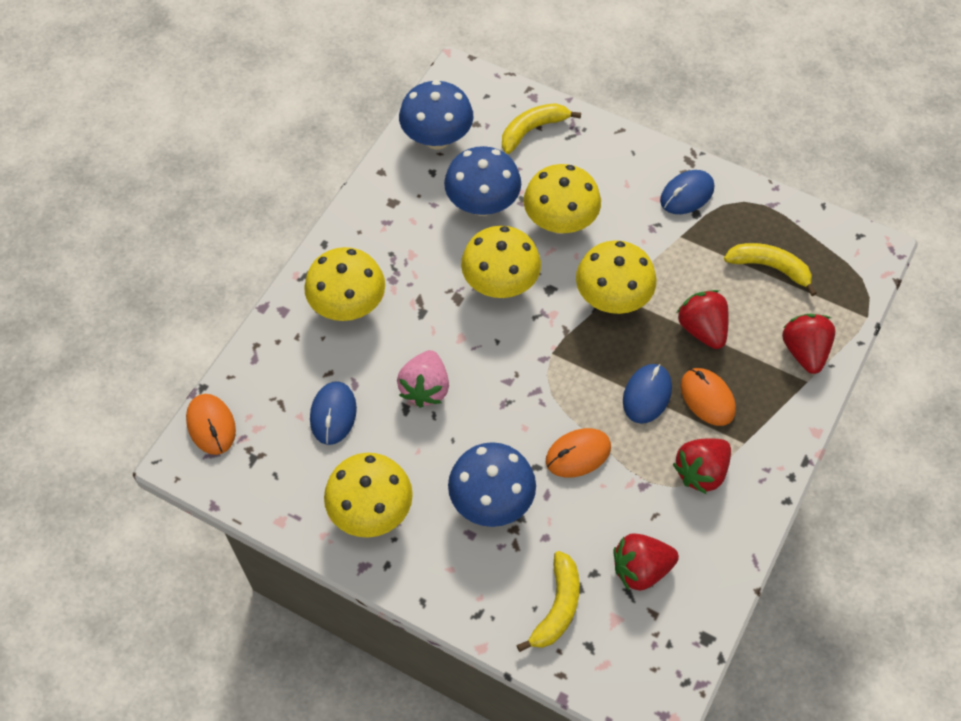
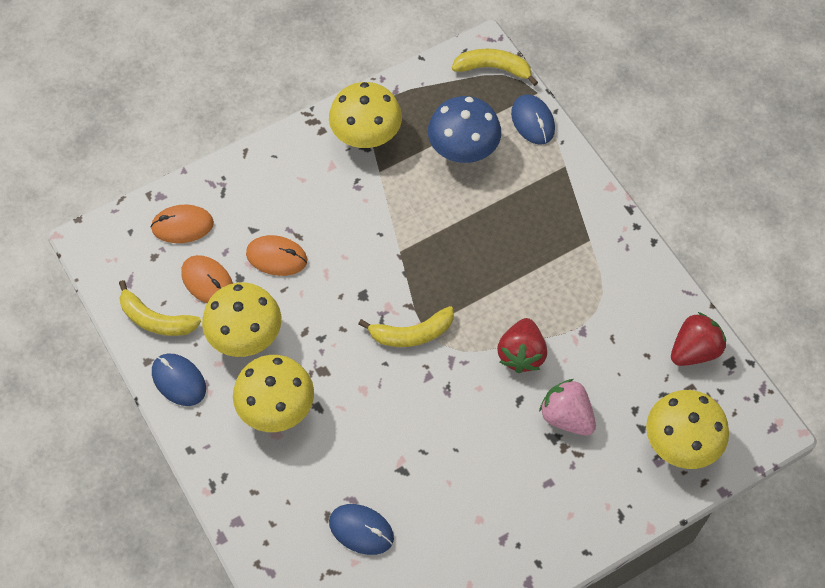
blue mushroom: 3 -> 1
red strawberry: 4 -> 2
yellow mushroom: 5 -> 4

